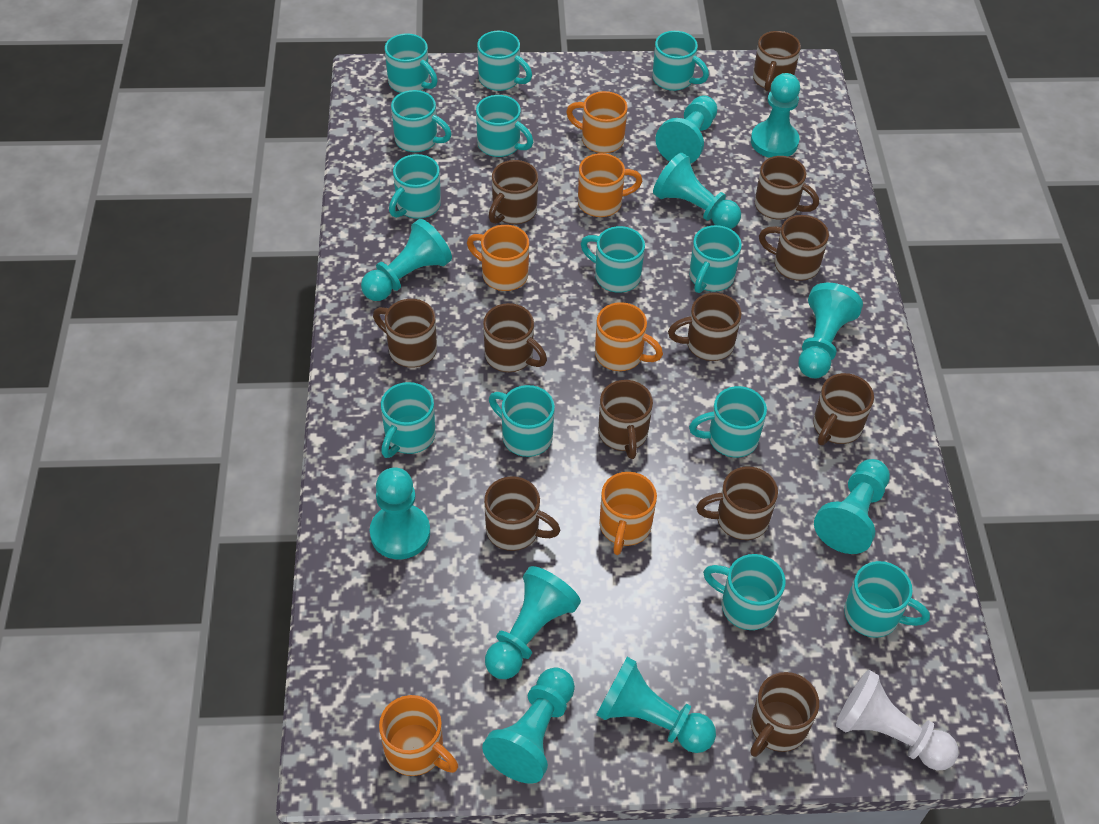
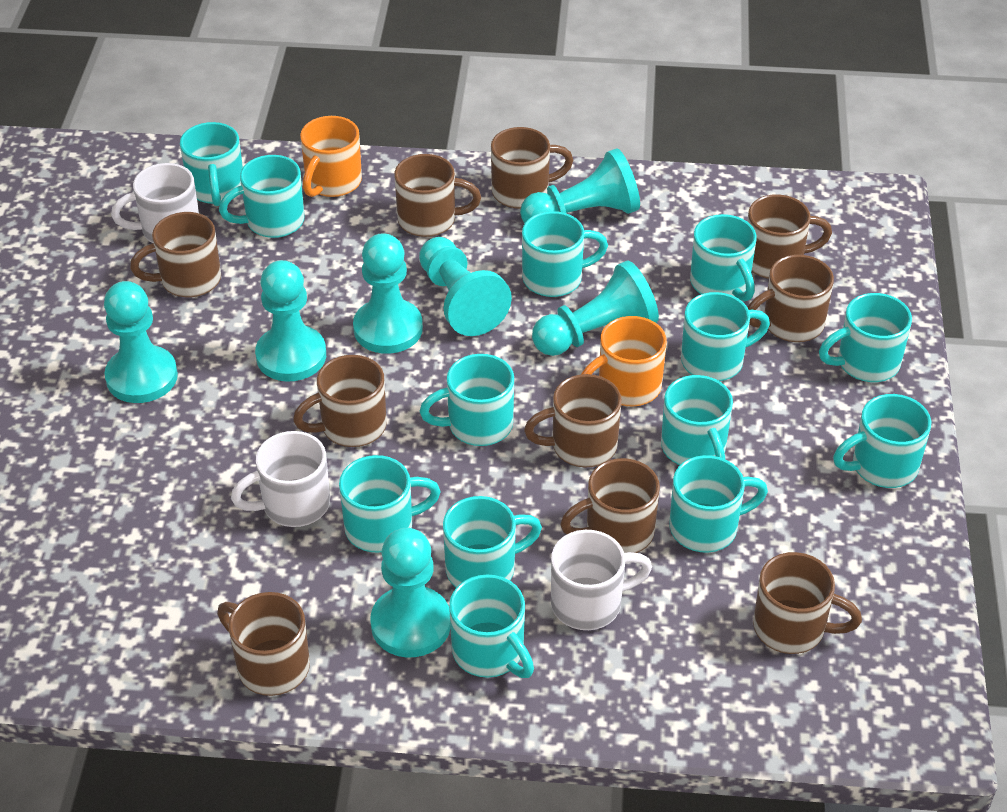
brown mug: 12 -> 10
orange mug: 6 -> 2
turquoise pawn: 10 -> 7
white mug: 0 -> 3
white pawn: 1 -> 0

